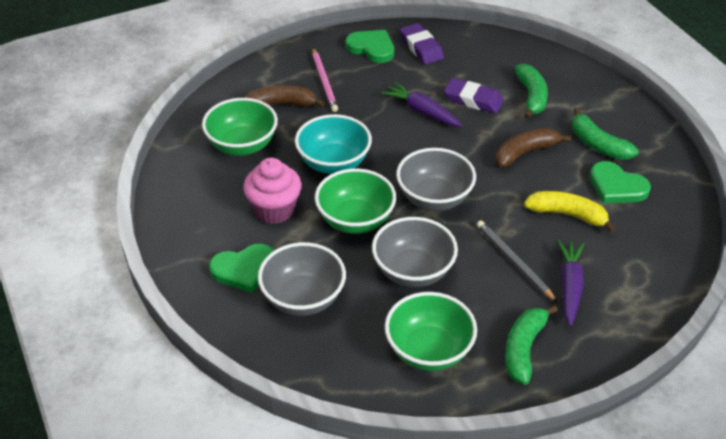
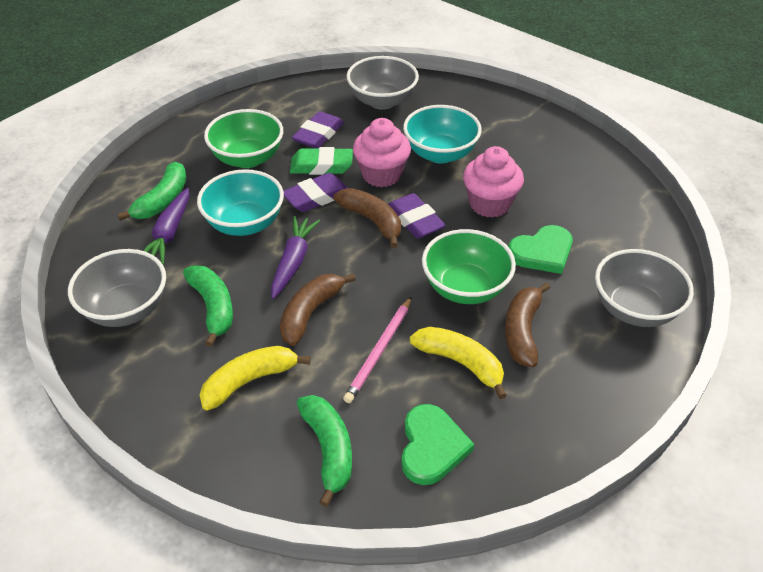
brown banana: 2 -> 3
green bowl: 3 -> 2
green eraser: 0 -> 1
green heart: 3 -> 2
grey pencil: 1 -> 0
pink cupcake: 1 -> 2
purple eraser: 2 -> 3
turquoise bowl: 1 -> 2
yellow banana: 1 -> 2

